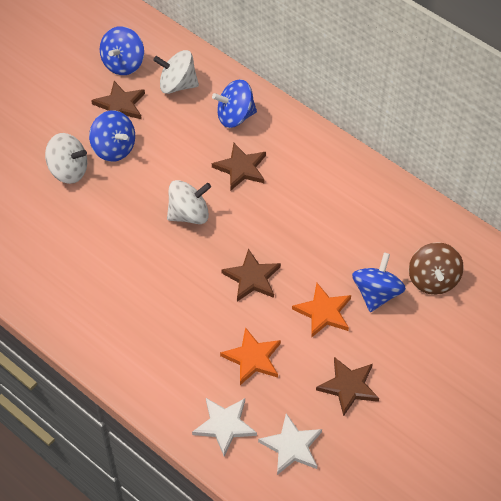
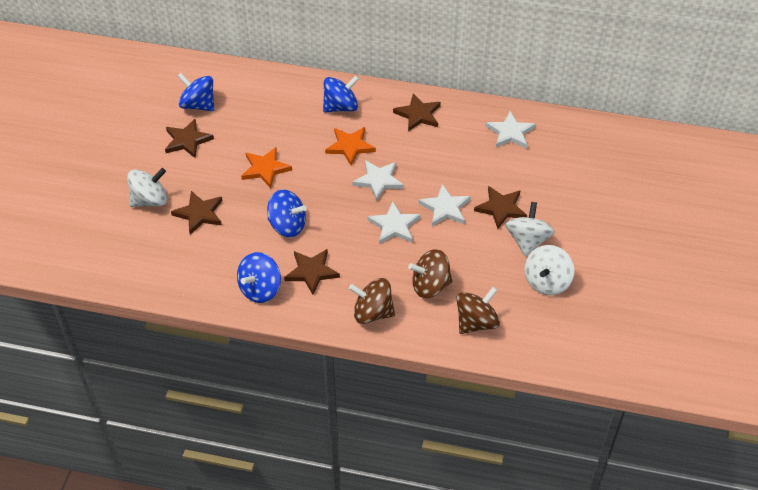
brown spinning top: 1 -> 3
brown star: 4 -> 5
white star: 2 -> 4

